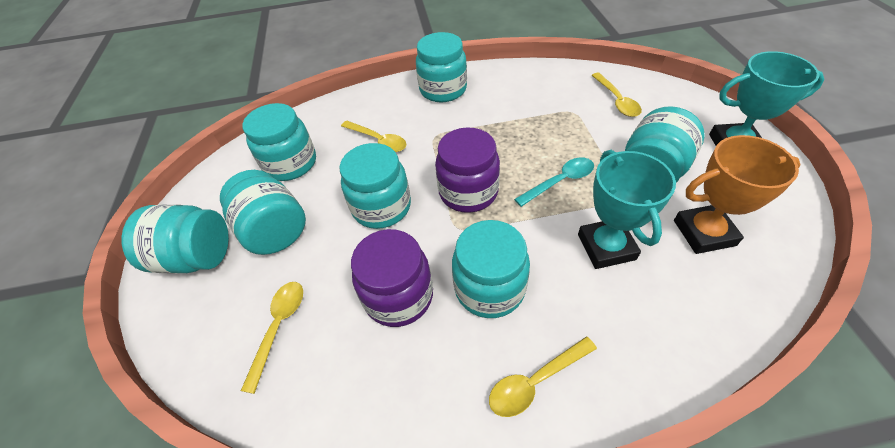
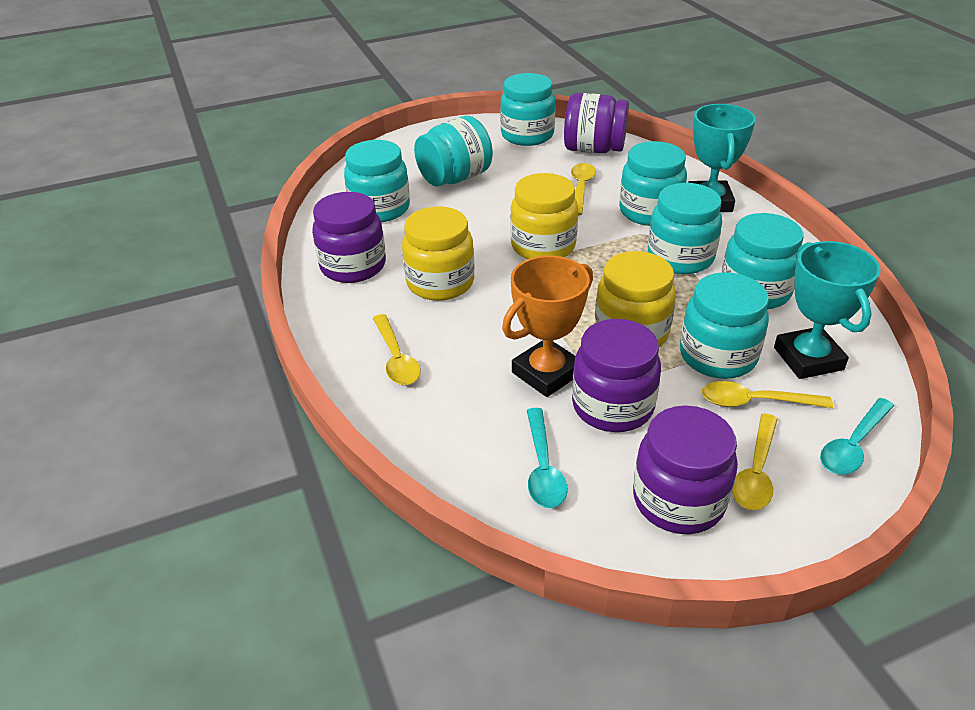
purple jar: 2 -> 4
turquoise spoon: 1 -> 2
yellow jar: 0 -> 3

